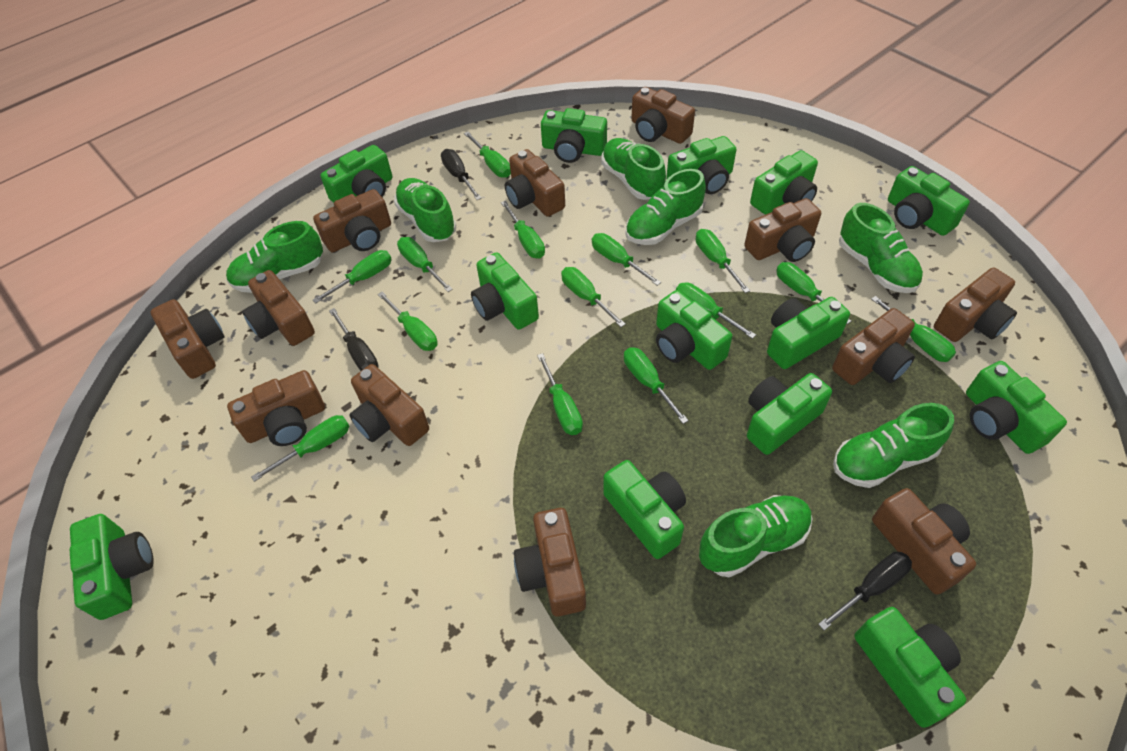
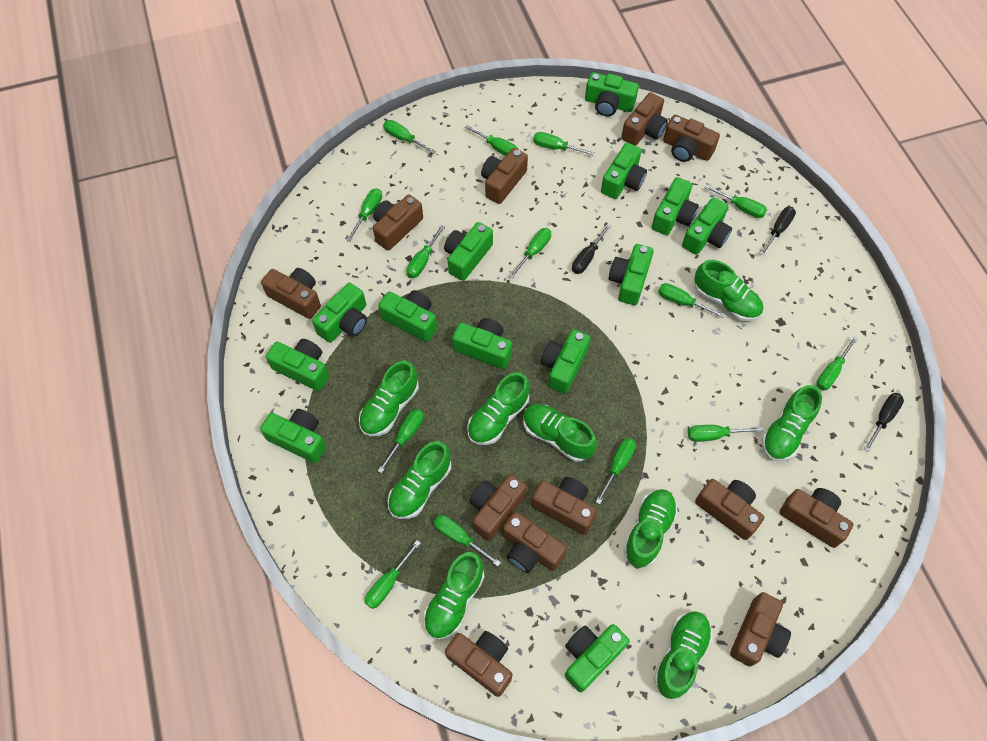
green shoe: 7 -> 9

